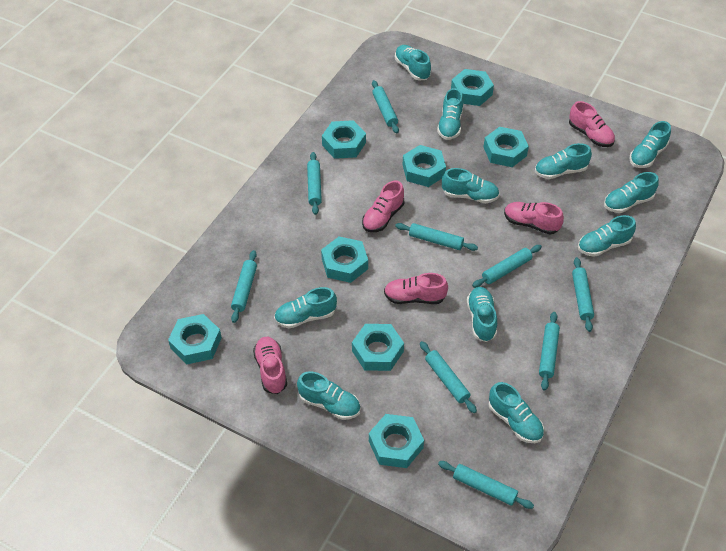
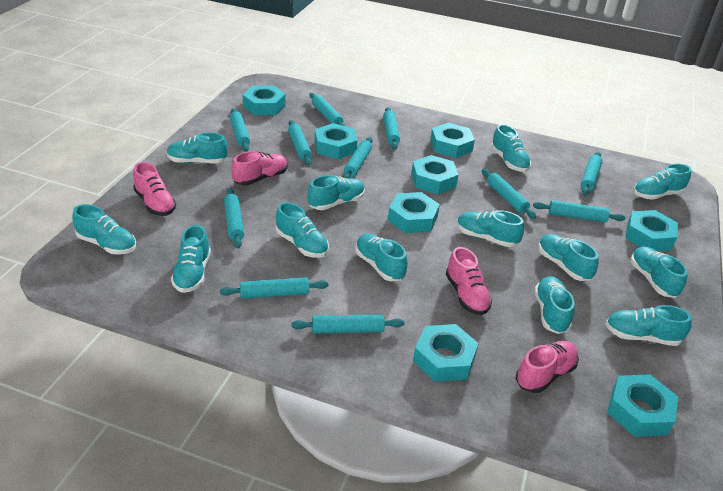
pink shoe: 5 -> 4
turquoise rolling pin: 9 -> 11
turquoise shoe: 11 -> 13

